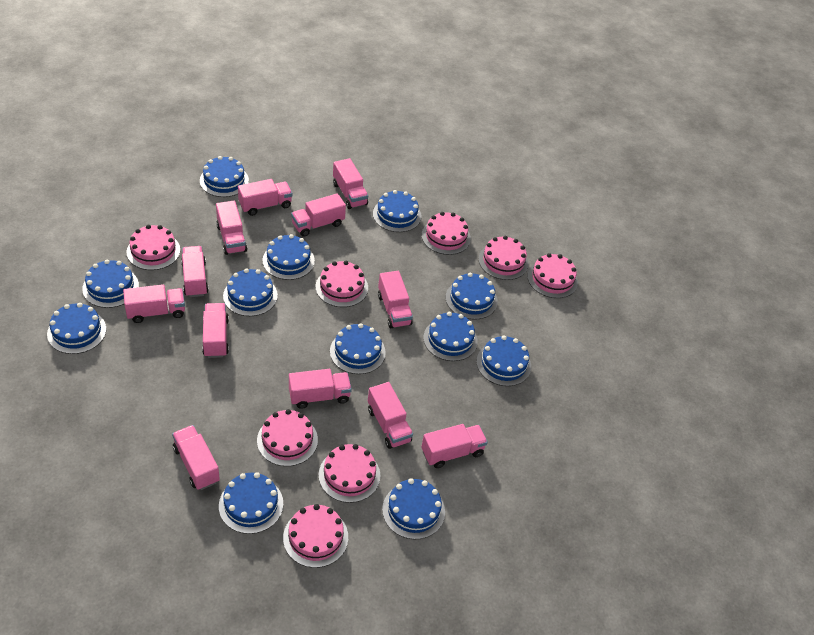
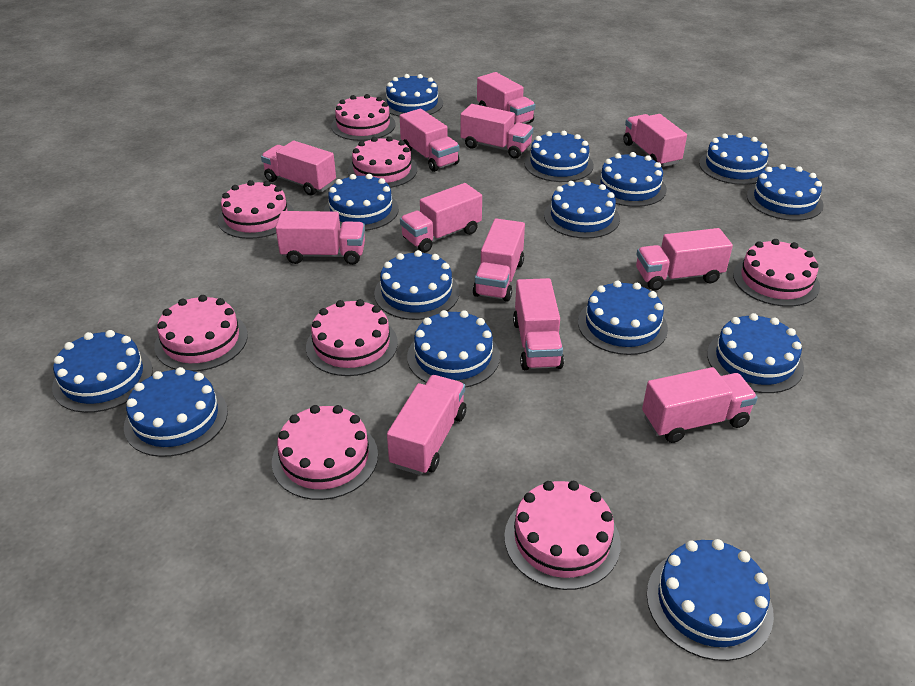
blue cake: 12 -> 14

